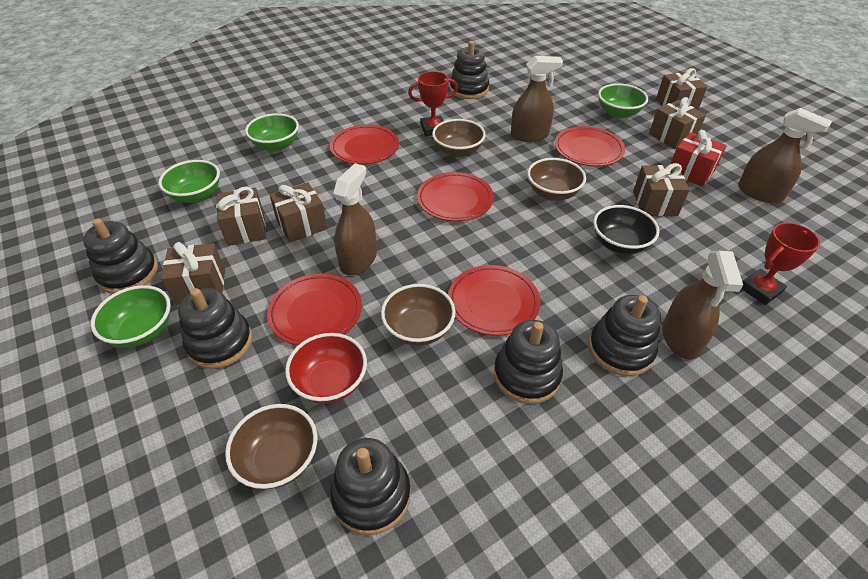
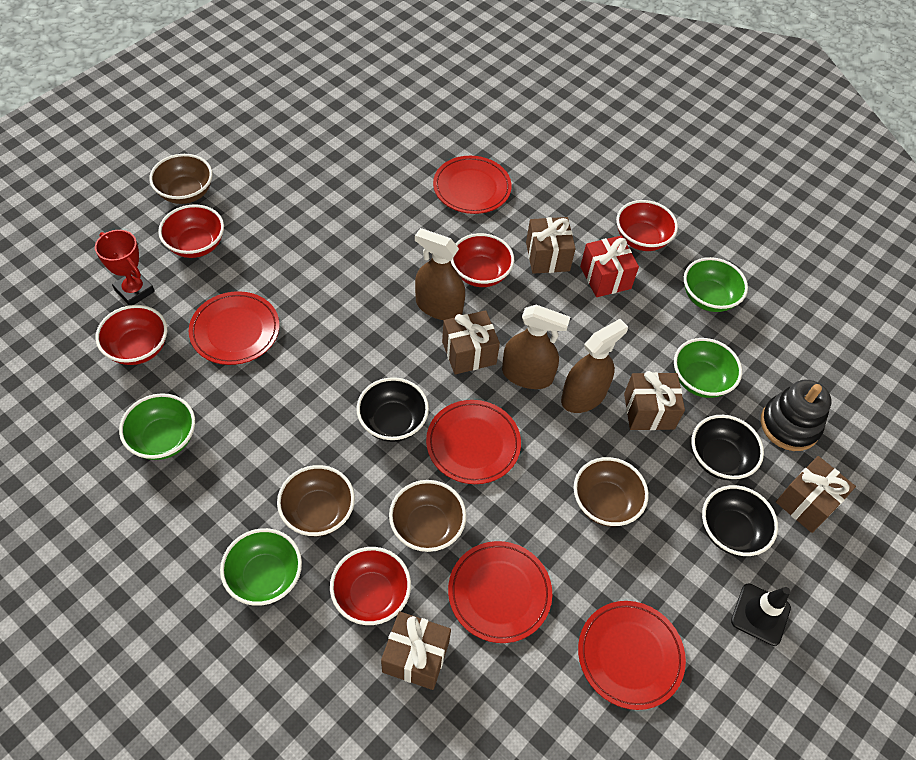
black bowl: 1 -> 3
black stacking toy: 6 -> 1
black traffic cone: 0 -> 1
brown gift: 6 -> 5
brown spray bottle: 4 -> 3
red bowl: 1 -> 5
red trophy: 2 -> 1

